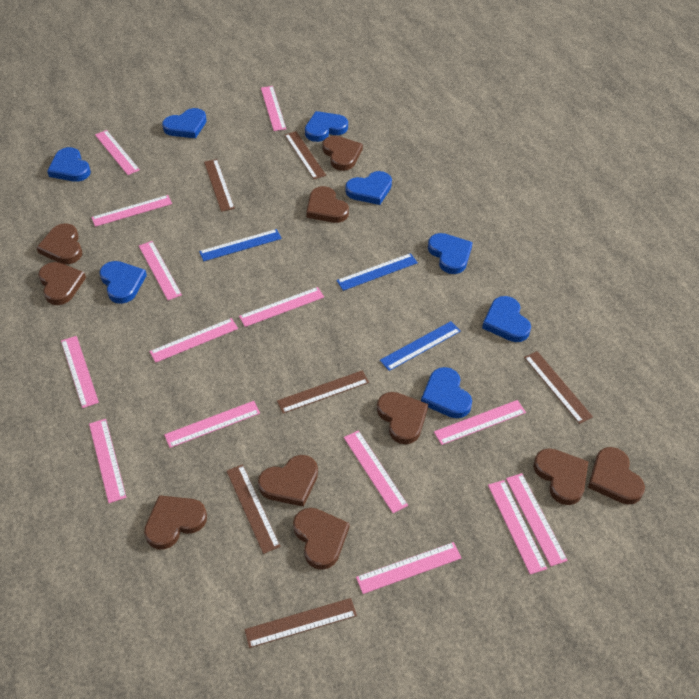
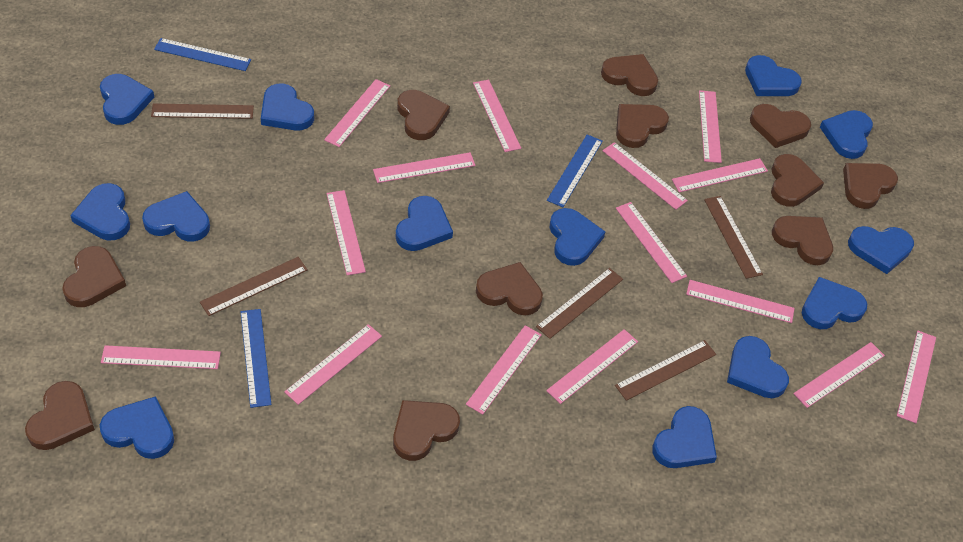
blue heart: 8 -> 13
brown heart: 10 -> 11
brown ruler: 6 -> 5
pink ruler: 14 -> 15

